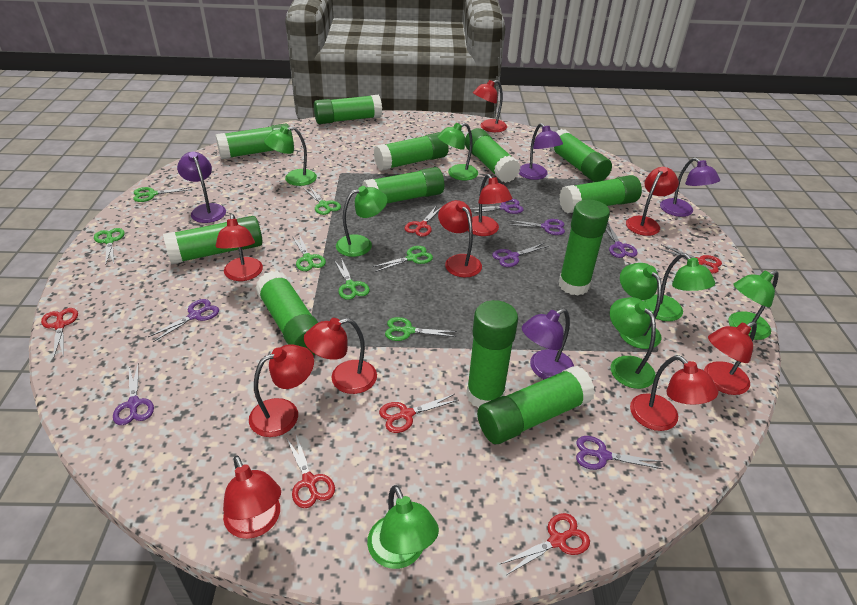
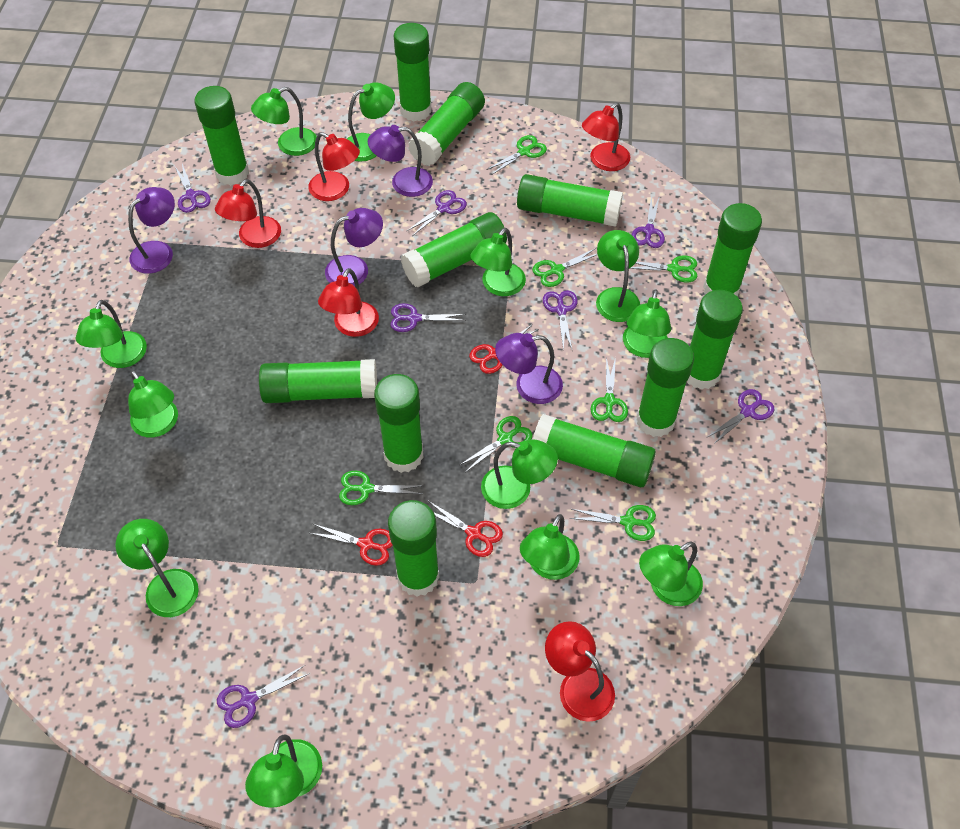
green lamp: 8 -> 12
red lamp: 10 -> 5
red scissors: 6 -> 3

